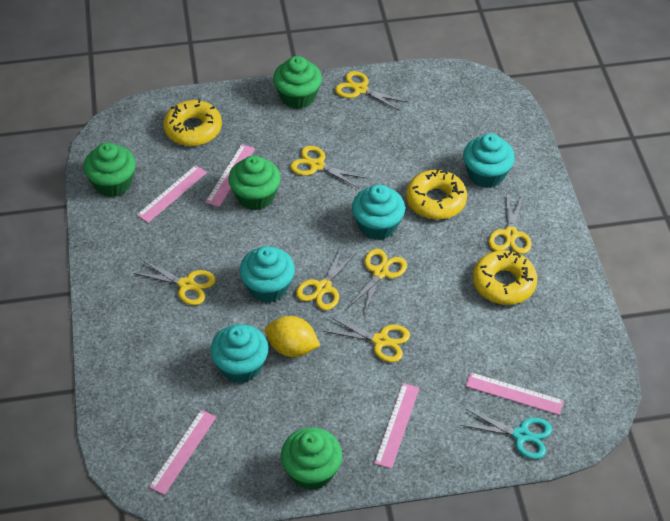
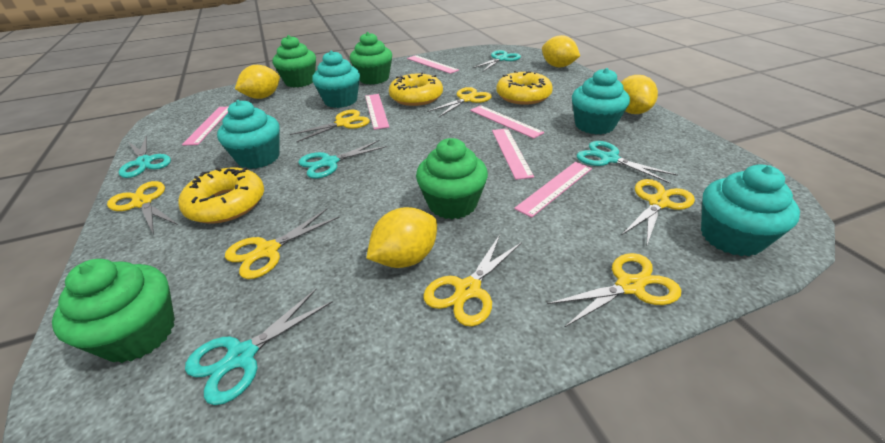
pink ruler: 5 -> 6
turquoise scissors: 1 -> 5
yellow lemon: 1 -> 4

